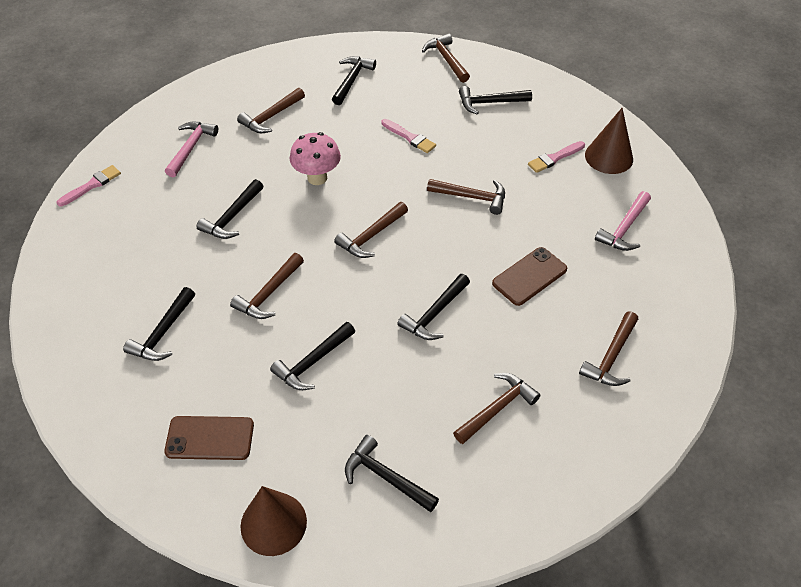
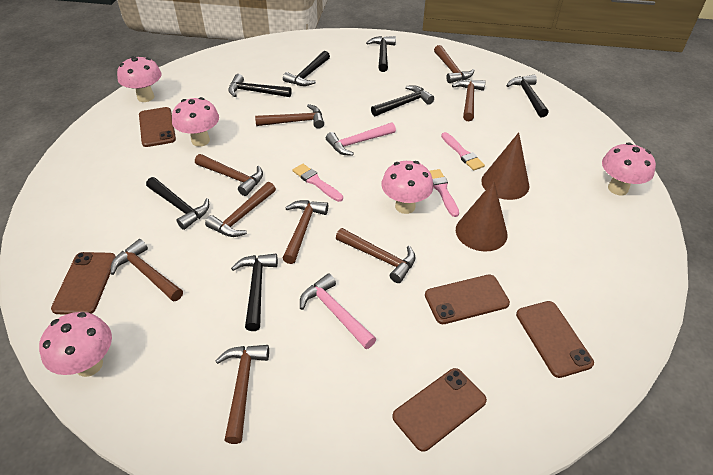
brown hammer: 7 -> 9
brown phone: 2 -> 5
pink mushroom: 1 -> 5

